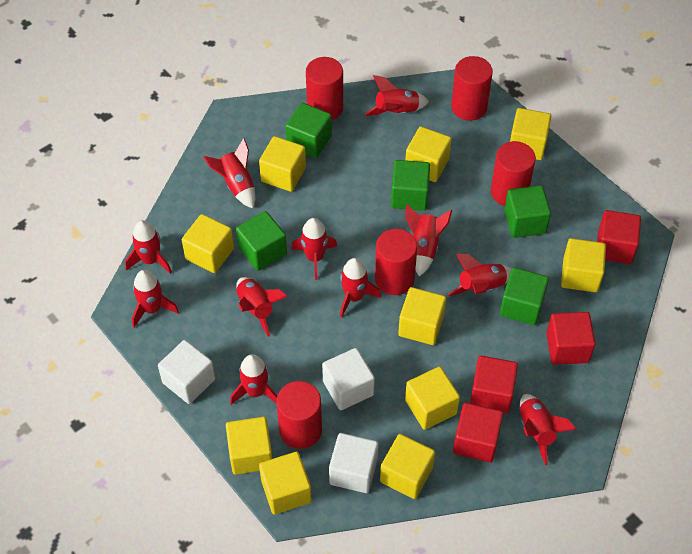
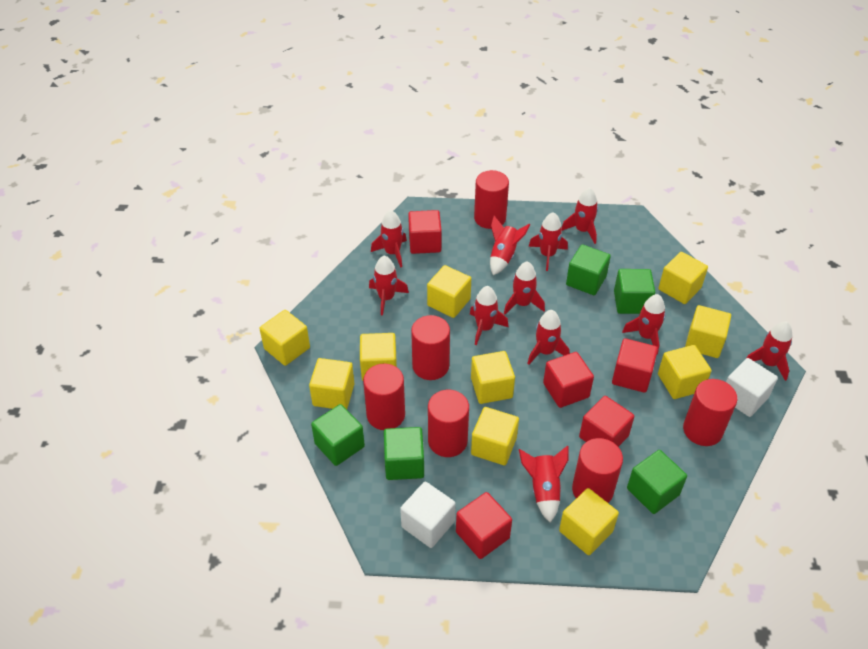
red cube: 4 -> 5
red cylinder: 5 -> 6
white cube: 3 -> 2

